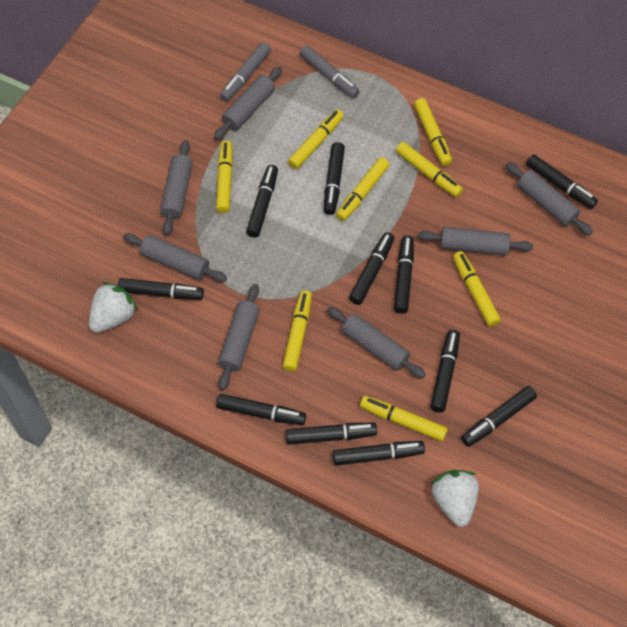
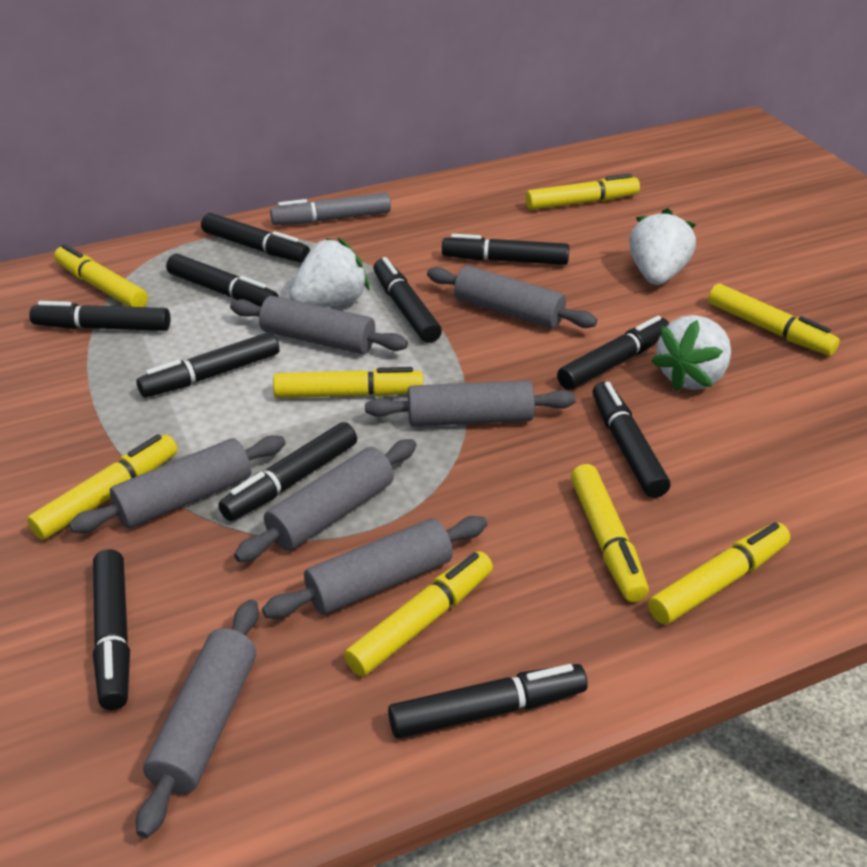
grey marker: 2 -> 1
white strawberry: 2 -> 3

